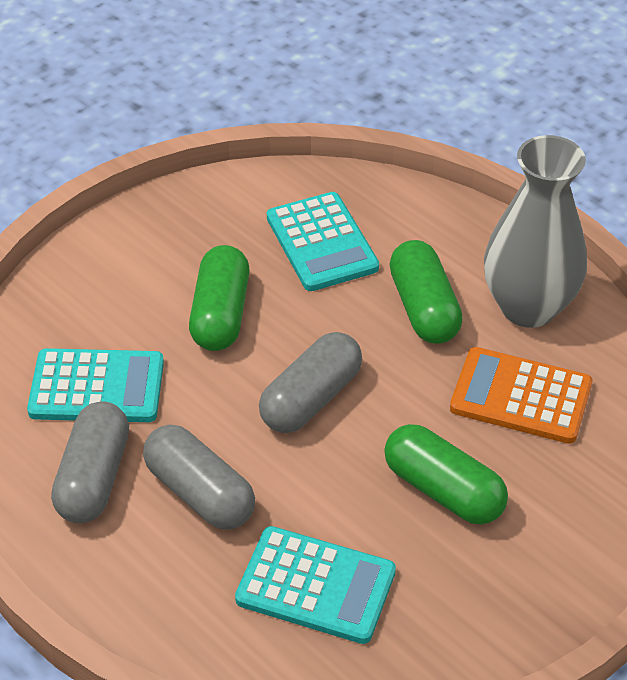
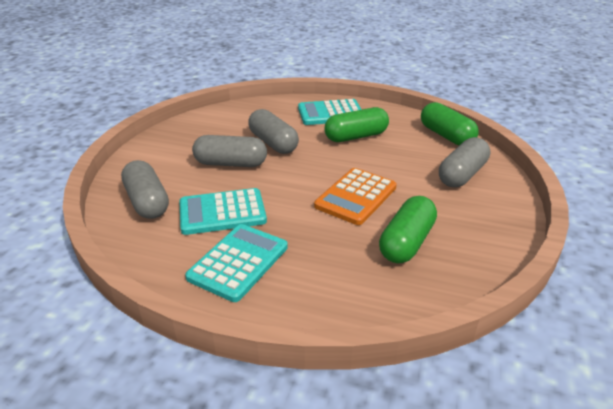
grey capsule: 3 -> 4
grey vase: 1 -> 0

